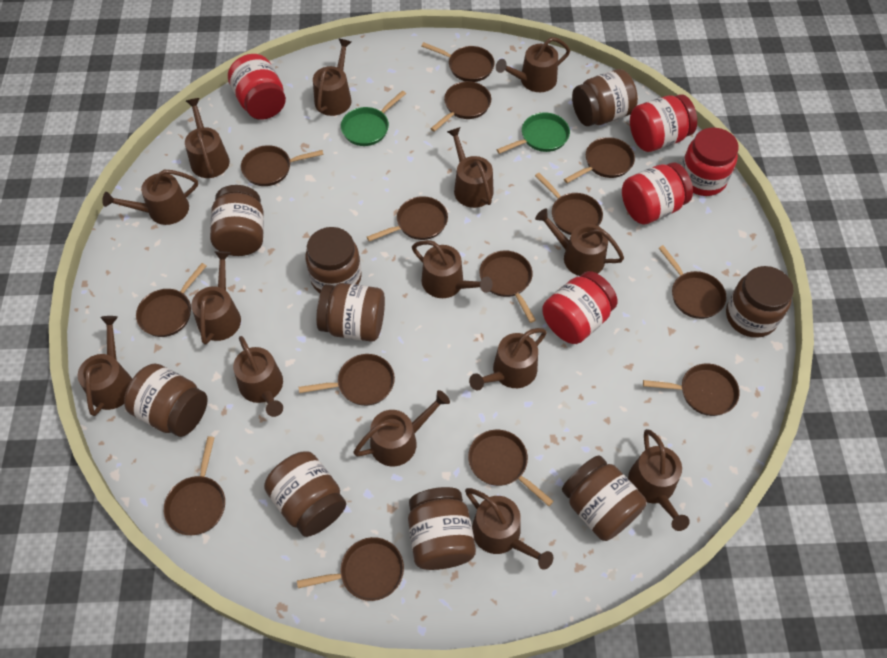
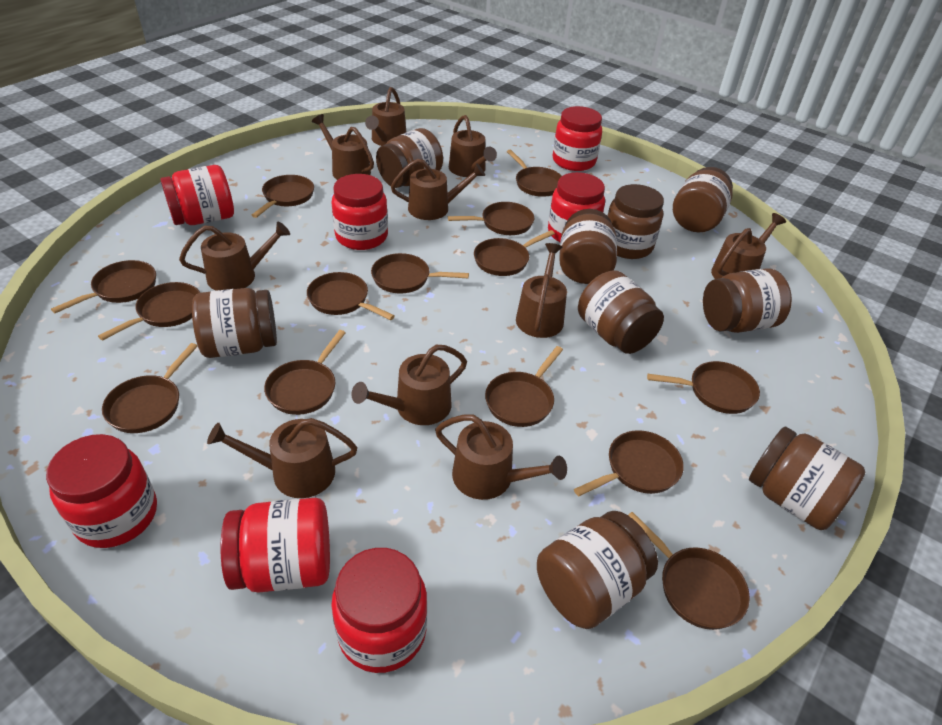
brown watering can: 14 -> 10
green pan: 2 -> 0
red jar: 5 -> 7

